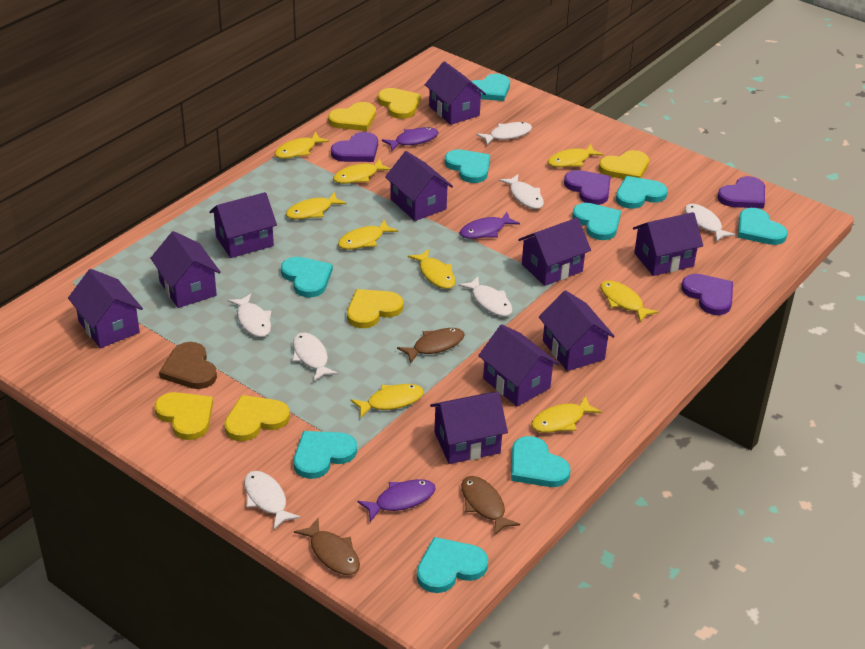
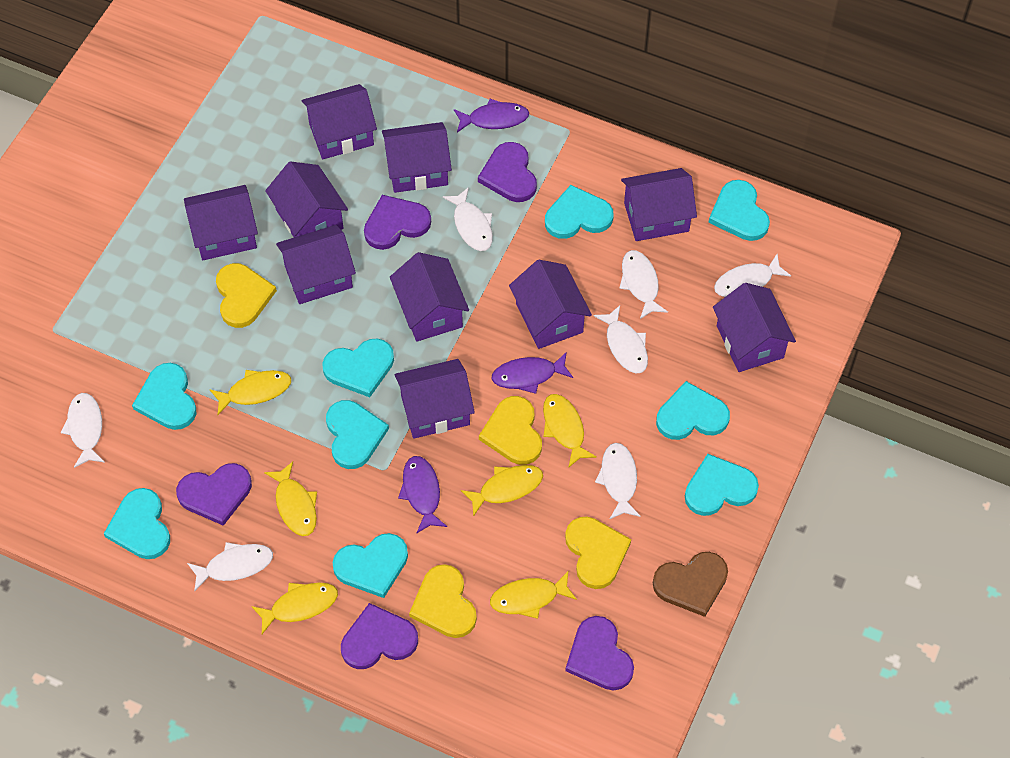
brown fish: 3 -> 0
purple heart: 4 -> 5
yellow fish: 9 -> 6
yellow heart: 6 -> 4

